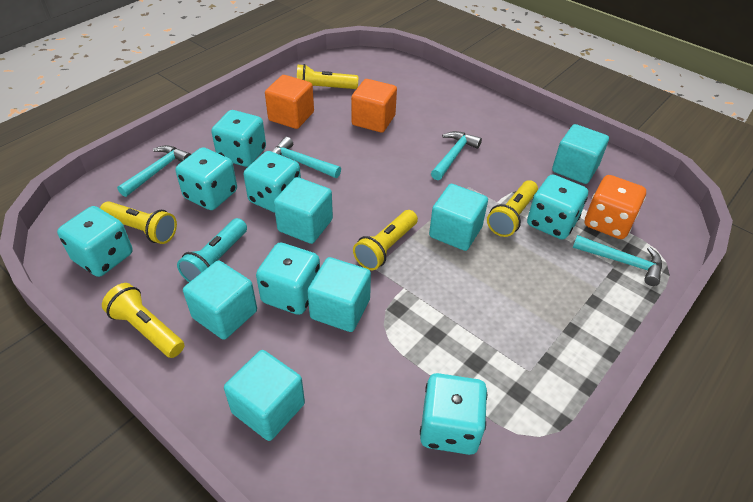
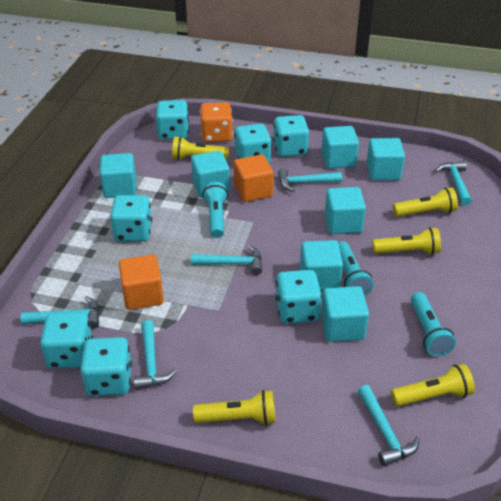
turquoise cube: 6 -> 7
turquoise flashlight: 1 -> 3
turquoise hammer: 4 -> 6

